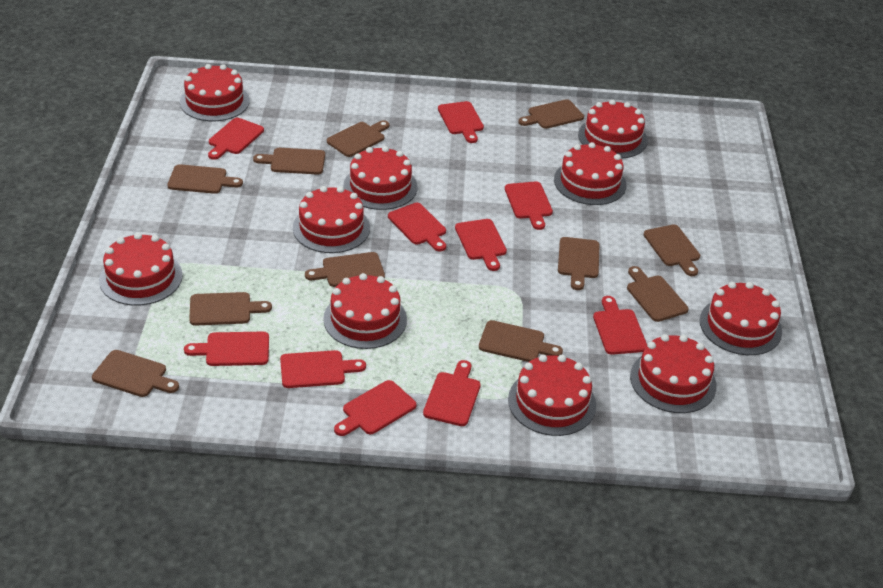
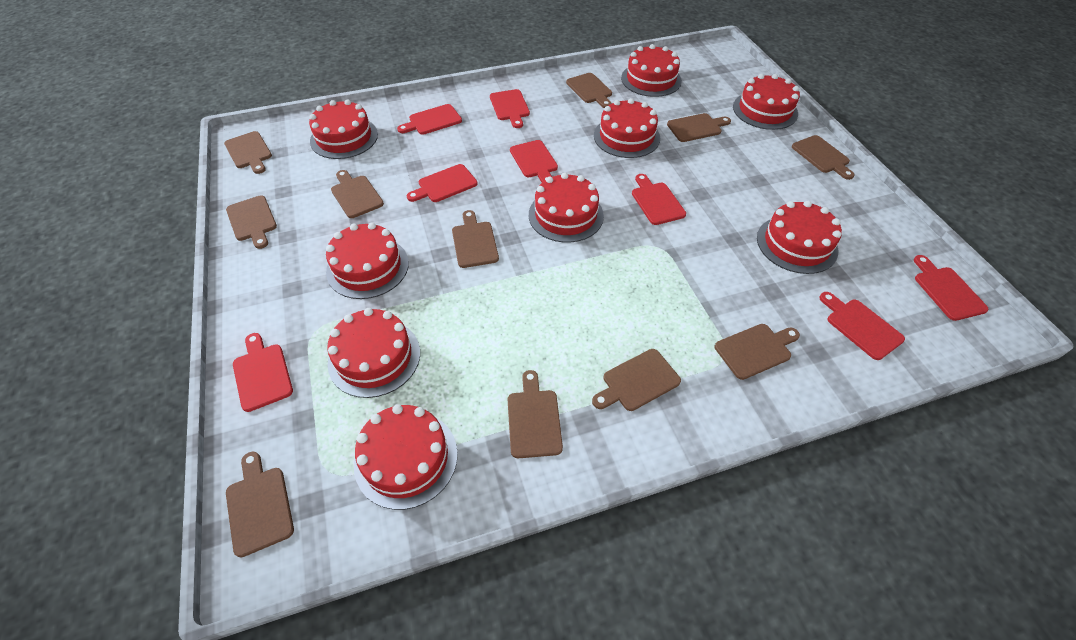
red cake: 10 -> 9
red cutting board: 10 -> 8

